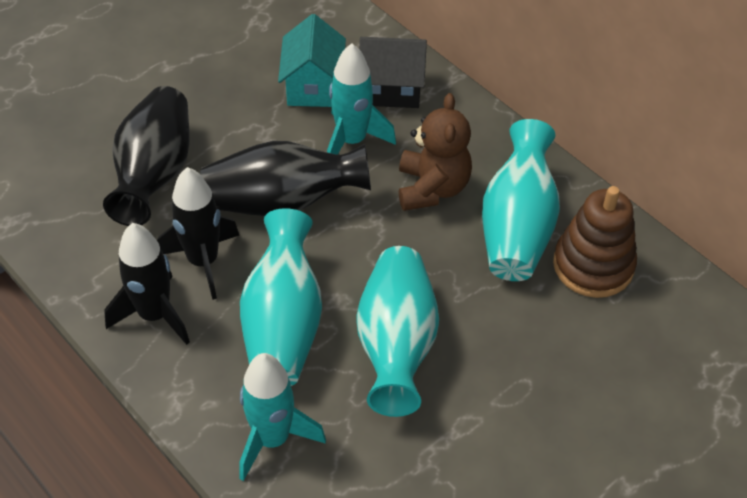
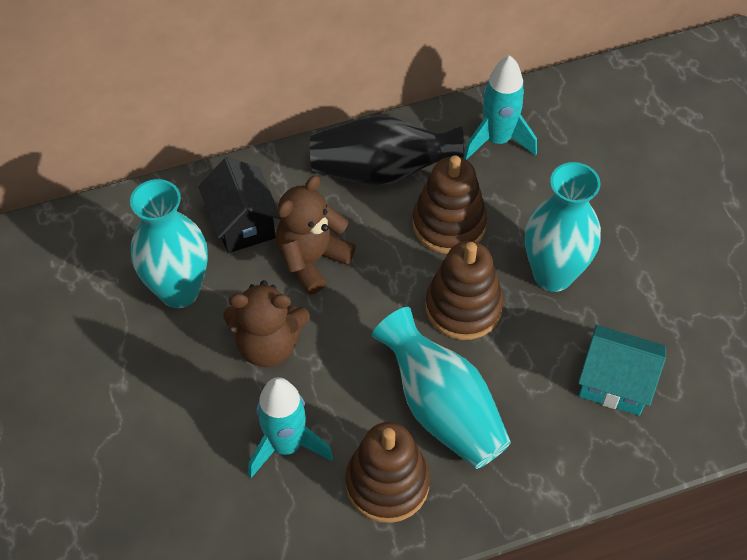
black rocket: 2 -> 0
black vase: 2 -> 1
brown stacking toy: 1 -> 3
brown teddy bear: 1 -> 2

